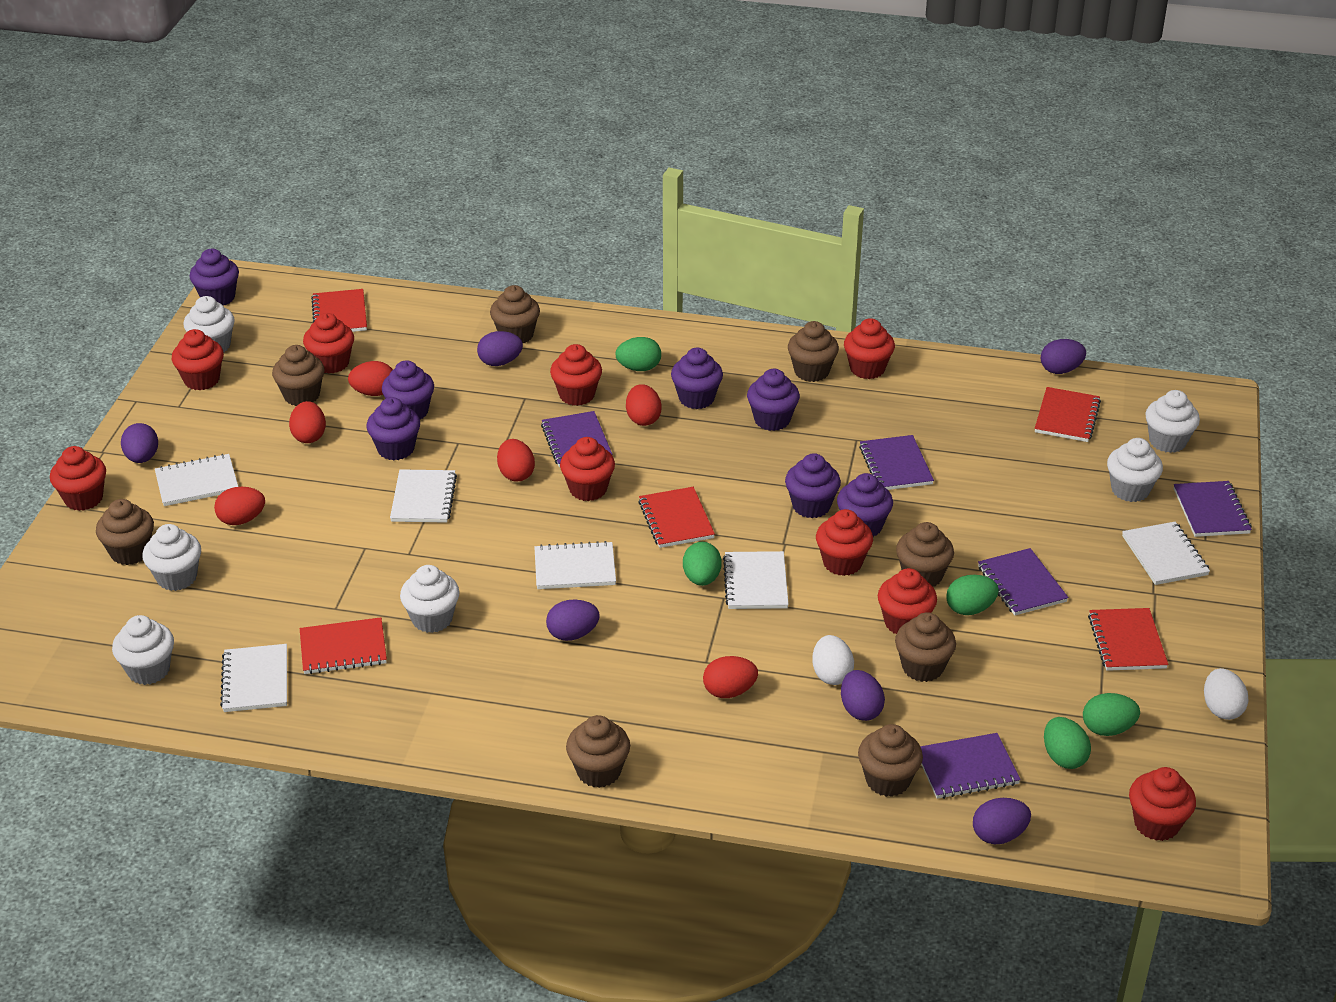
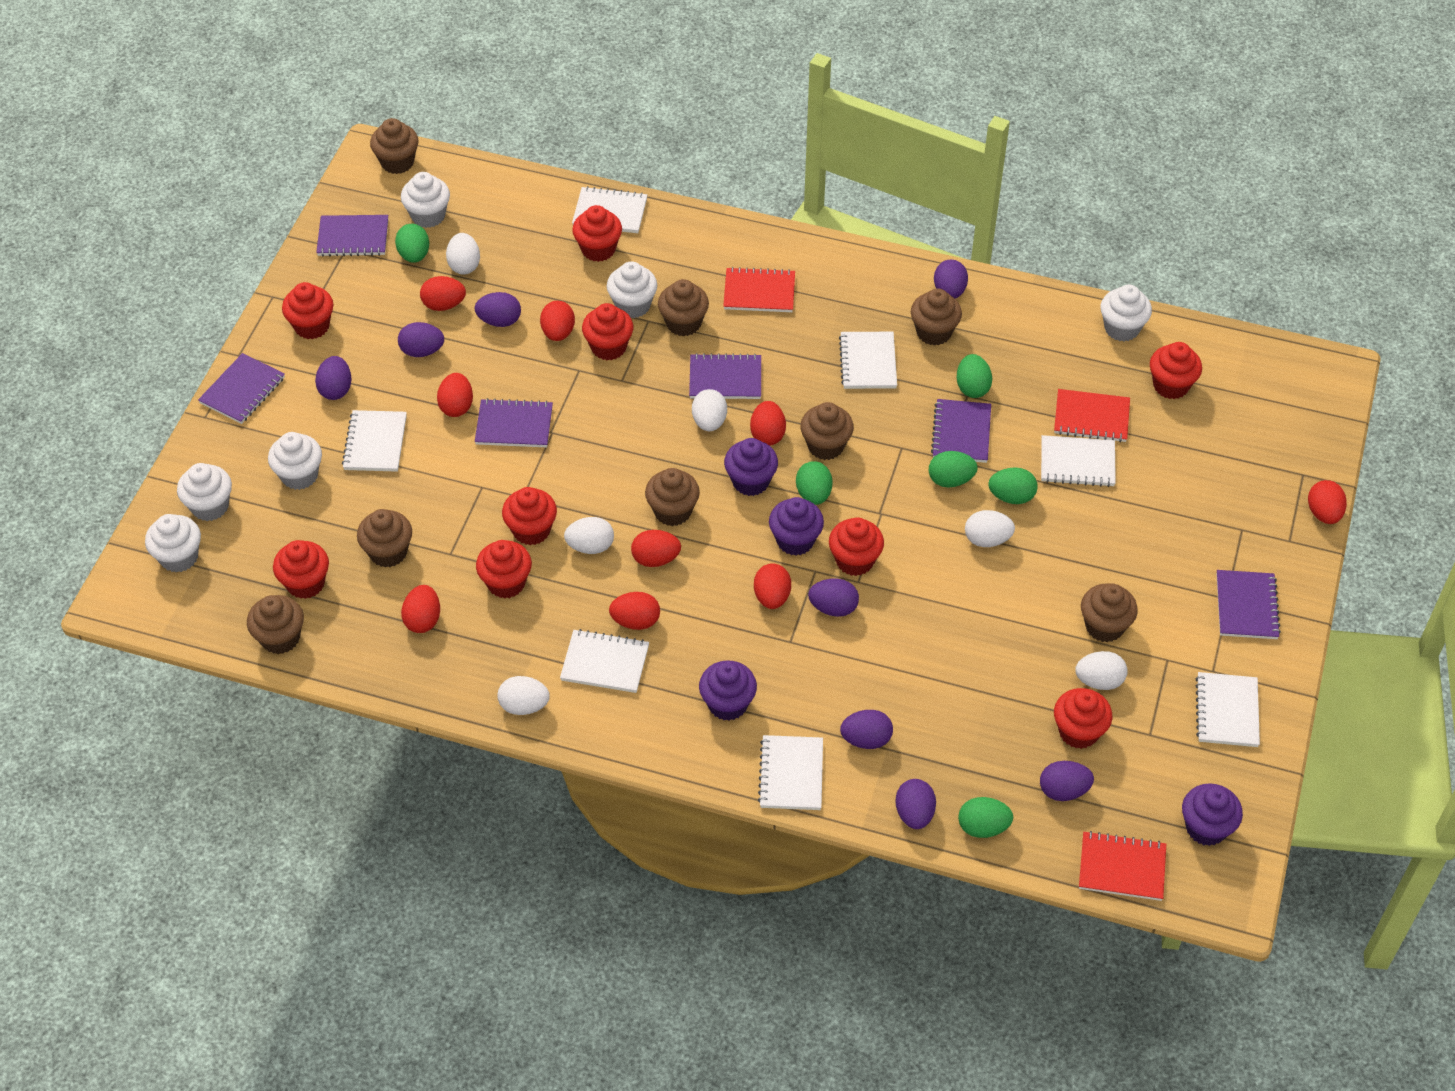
green egg: 5 -> 6
purple cupcake: 7 -> 4
purple egg: 6 -> 8
purple notebook: 5 -> 6
red egg: 6 -> 9
red notebook: 5 -> 3
white egg: 2 -> 6
white notebook: 6 -> 7

